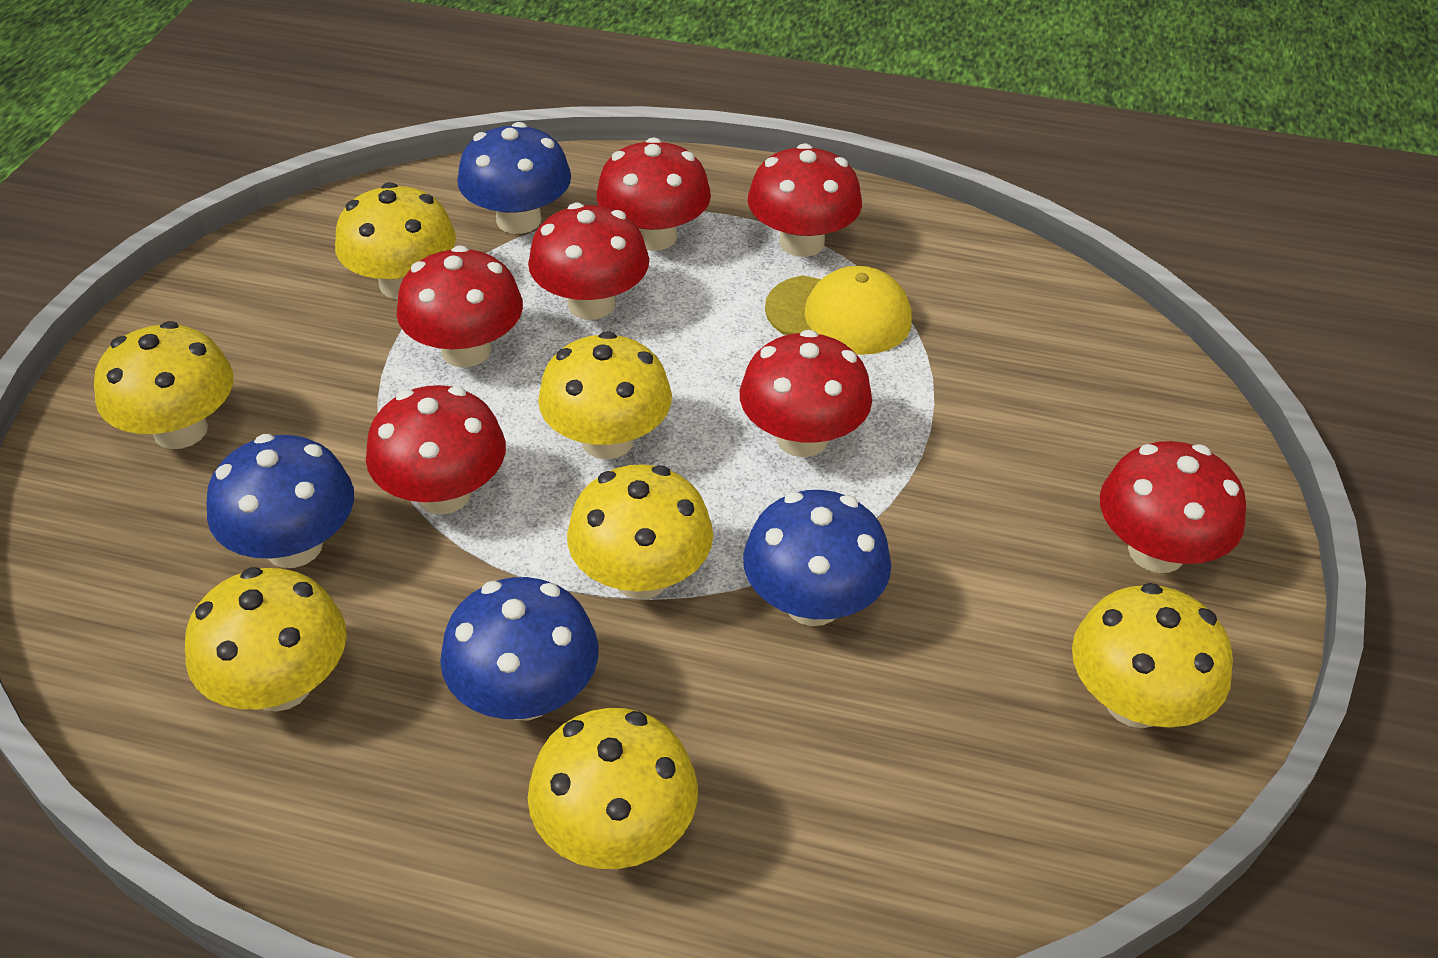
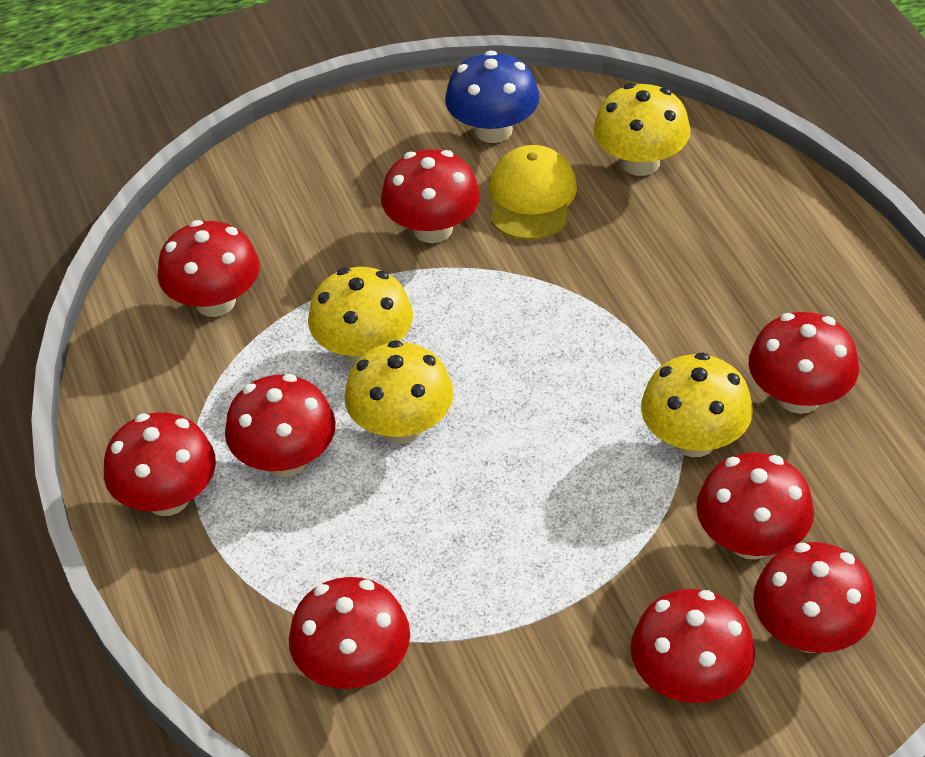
blue mushroom: 4 -> 1
red mushroom: 7 -> 9
yellow mushroom: 7 -> 4

